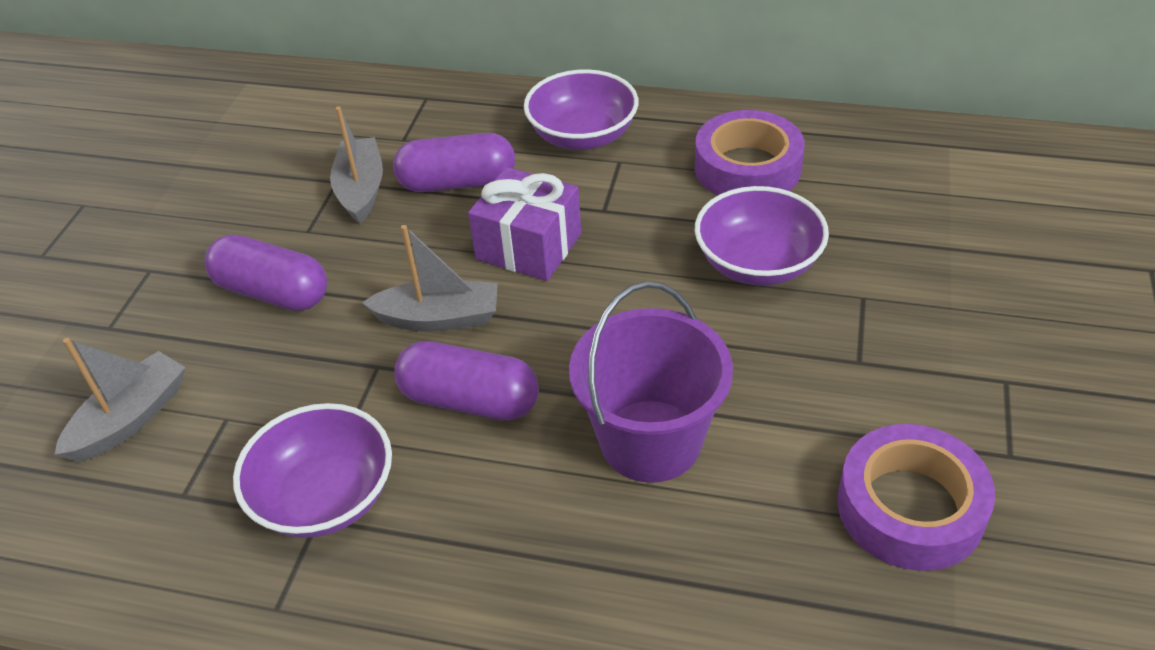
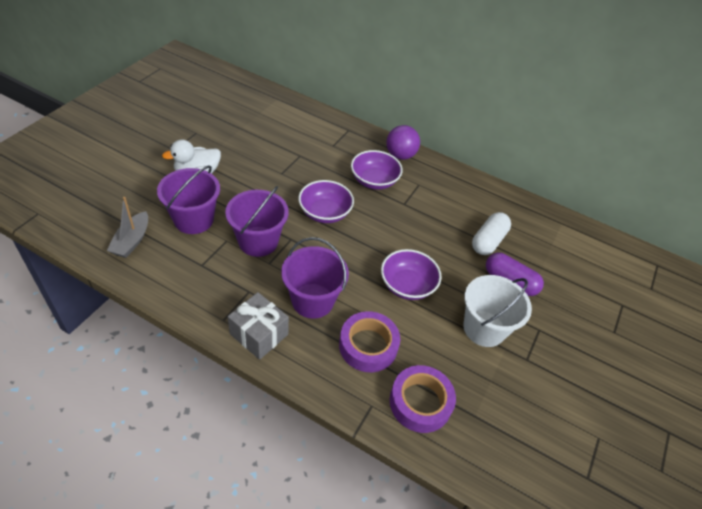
grey boat: 3 -> 1
grey gift: 0 -> 1
purple ball: 0 -> 1
purple bucket: 1 -> 3
purple capsule: 3 -> 1
purple gift: 1 -> 0
white bucket: 0 -> 1
white capsule: 0 -> 1
white duck: 0 -> 1

